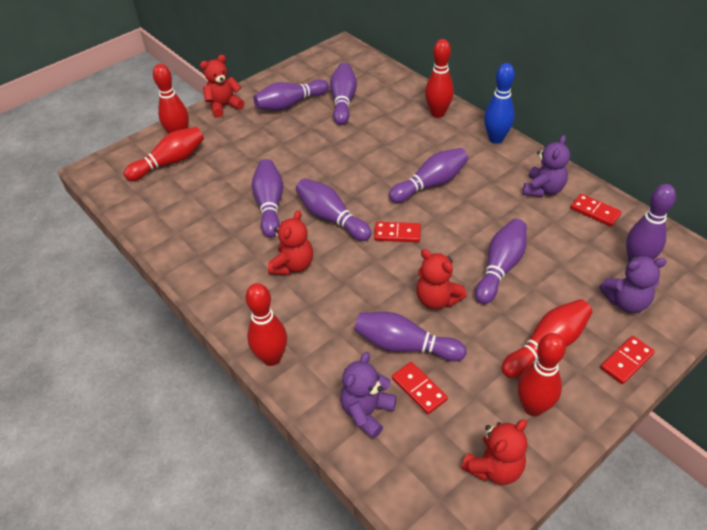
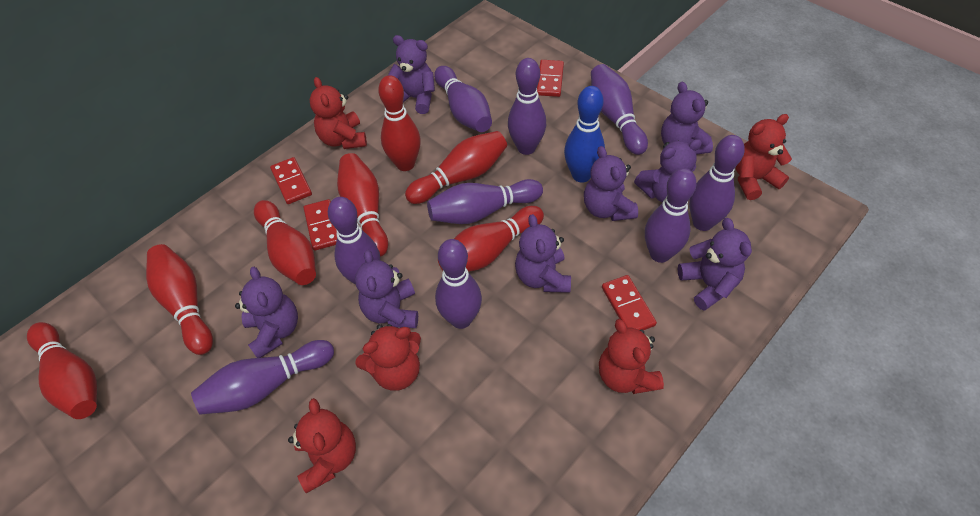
purple bowling pin: 8 -> 9
purple teddy bear: 3 -> 8
red bowling pin: 6 -> 7
red teddy bear: 4 -> 5

